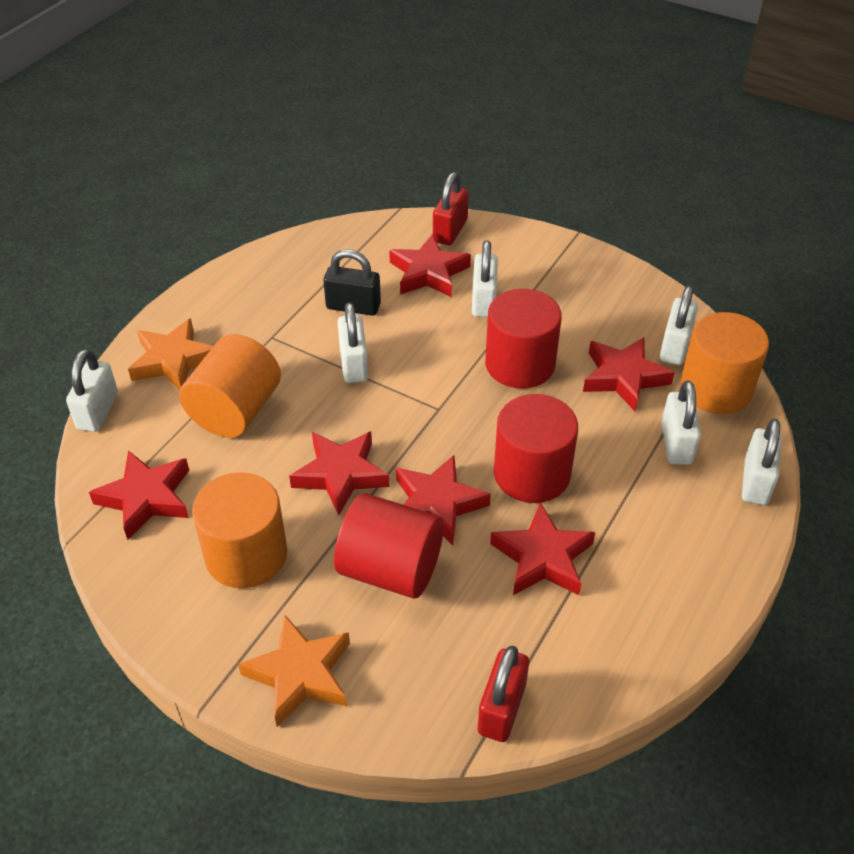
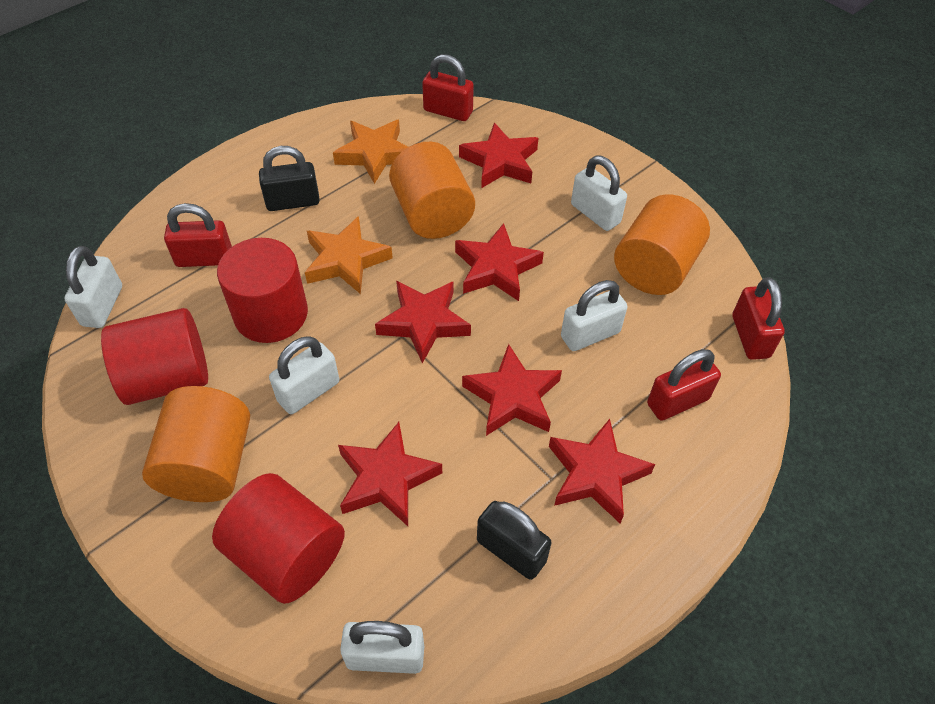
black padlock: 1 -> 2
red padlock: 2 -> 4
white padlock: 6 -> 5

